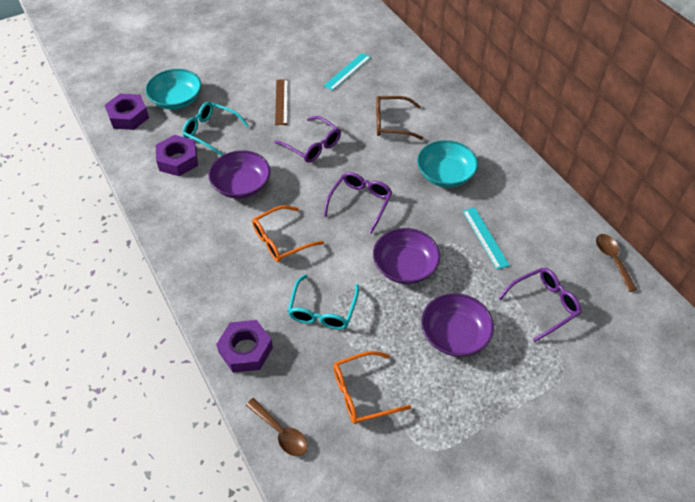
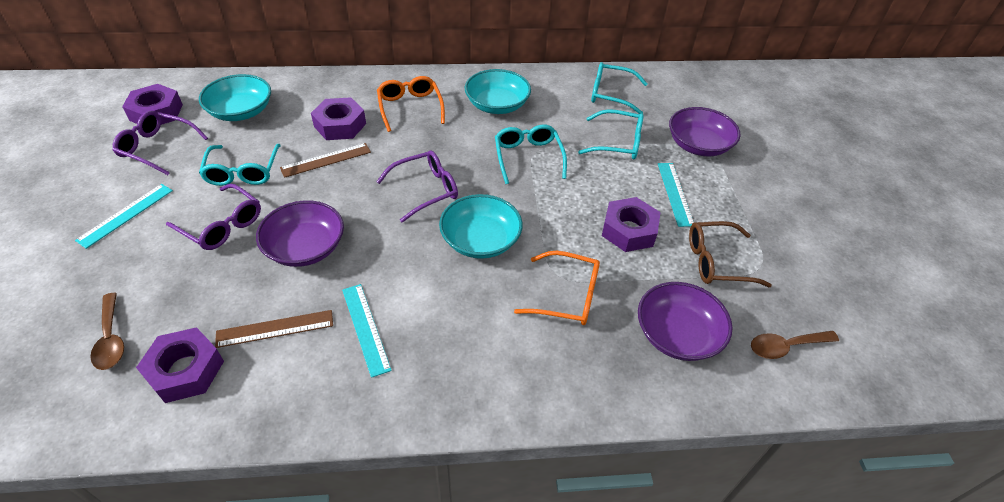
brown ruler: 1 -> 2
purple nut: 3 -> 4
turquoise bowl: 2 -> 3
turquoise glasses: 2 -> 4
turquoise ruler: 2 -> 3

